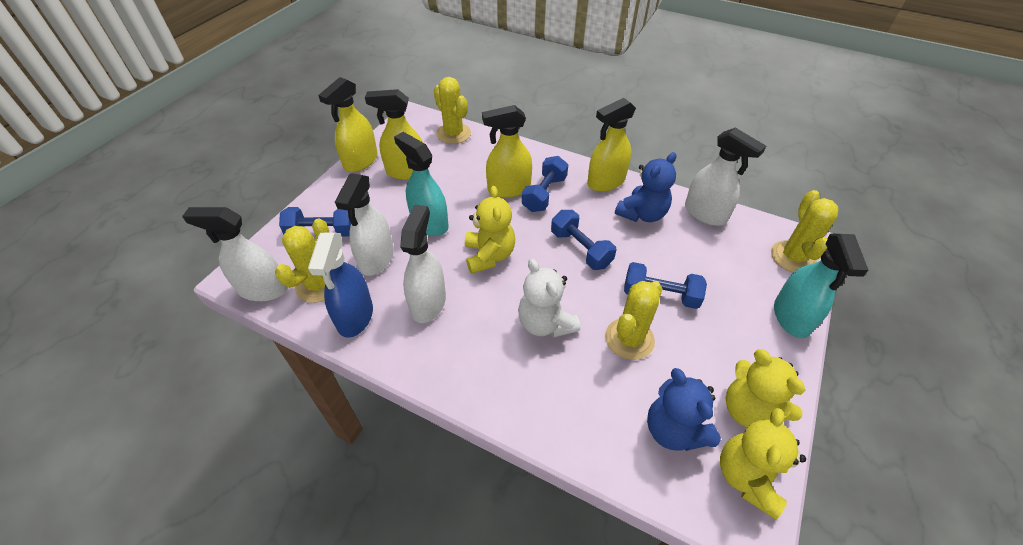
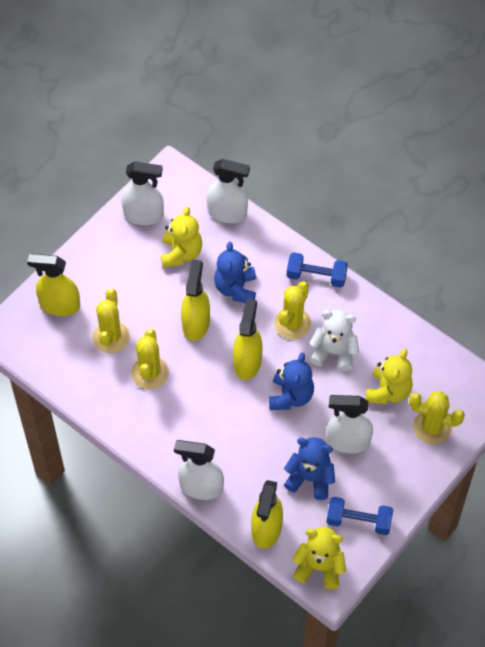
blue dumbbell: 4 -> 2
blue spray bottle: 1 -> 0
blue teddy bear: 2 -> 3
turquoise spray bottle: 2 -> 0

